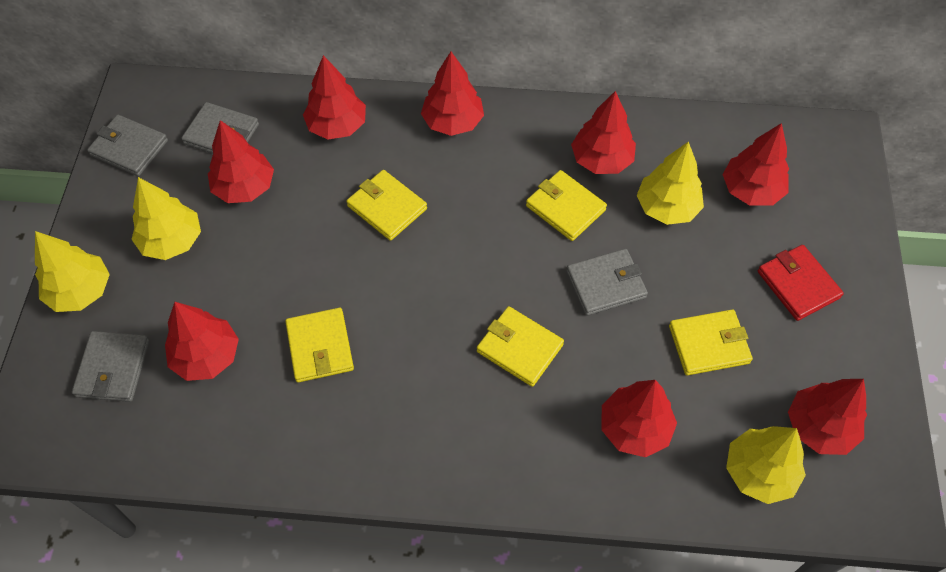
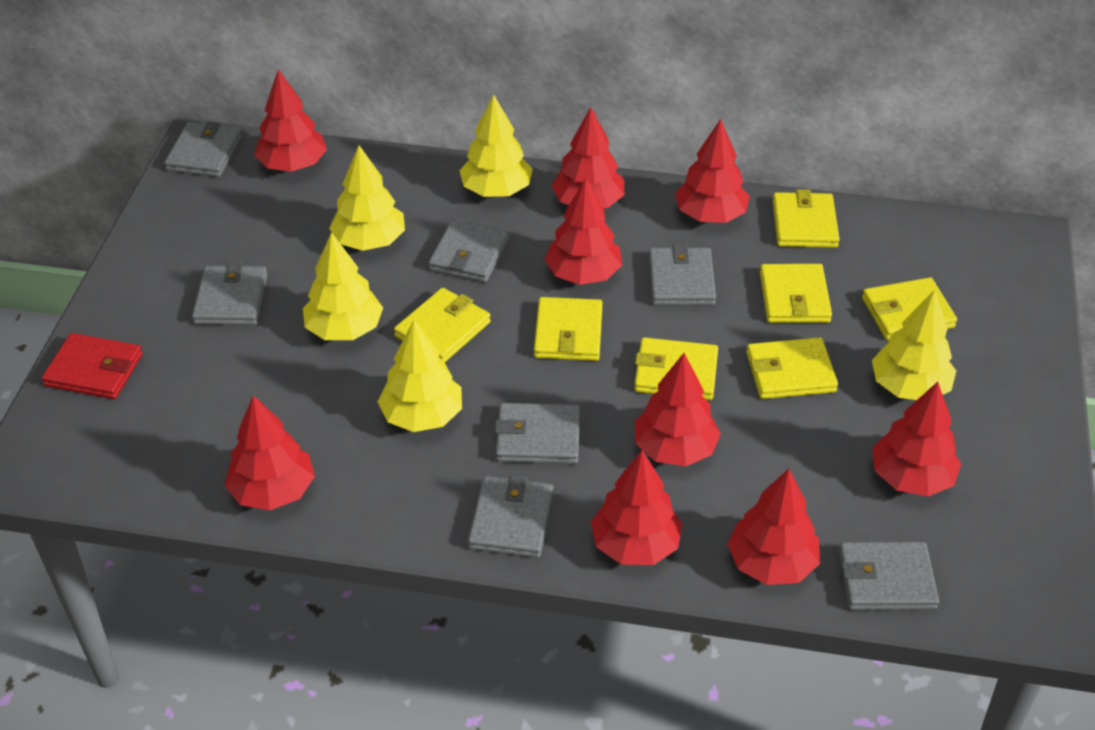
grey wallet: 4 -> 7
red tree: 8 -> 9
yellow tree: 4 -> 5
yellow wallet: 5 -> 7

